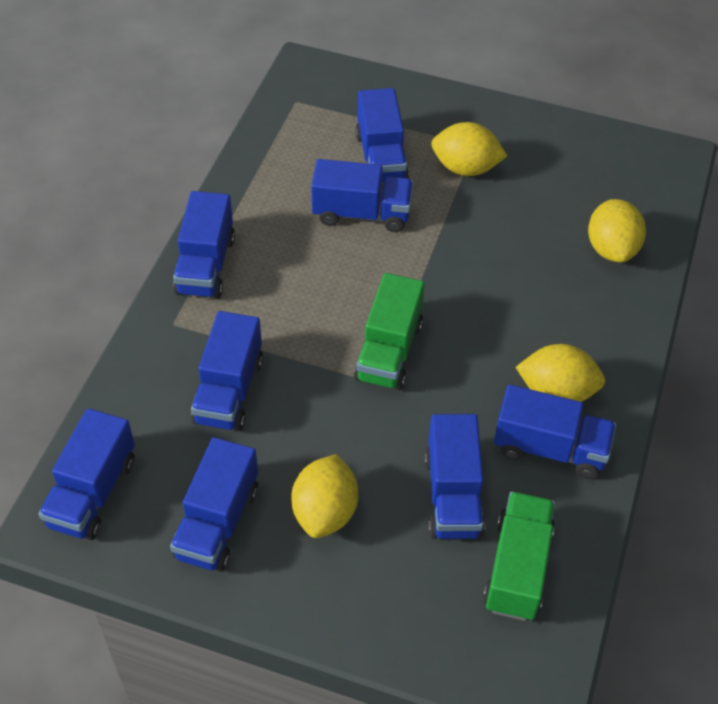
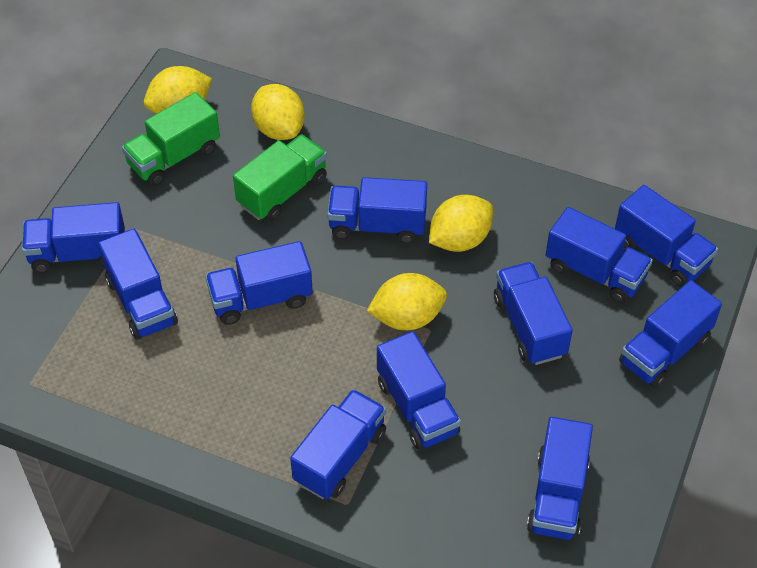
blue truck: 8 -> 11

